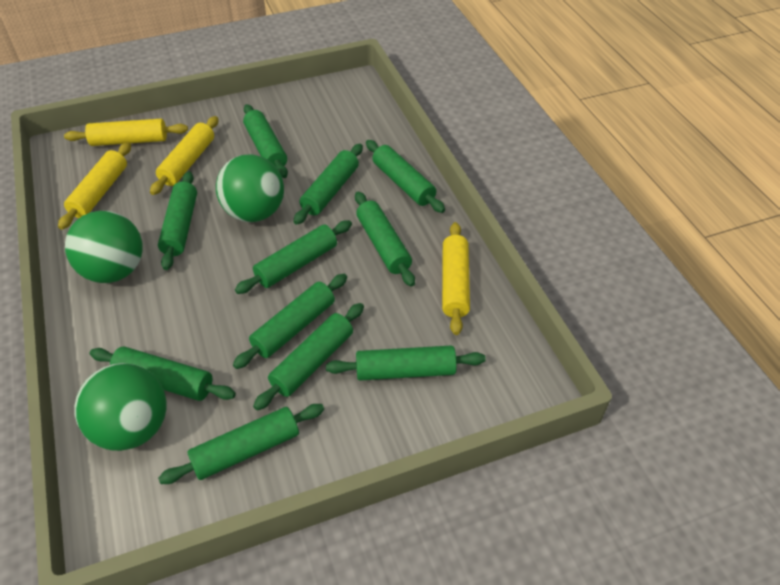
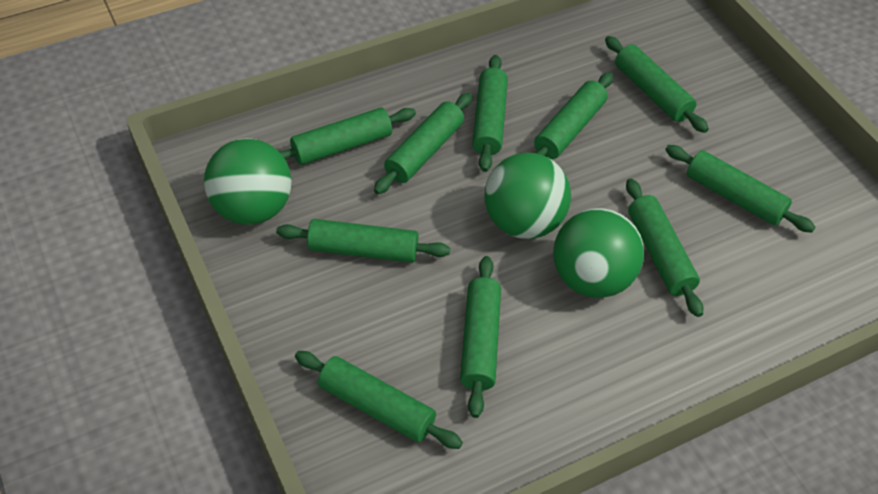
green rolling pin: 11 -> 10
yellow rolling pin: 4 -> 0

